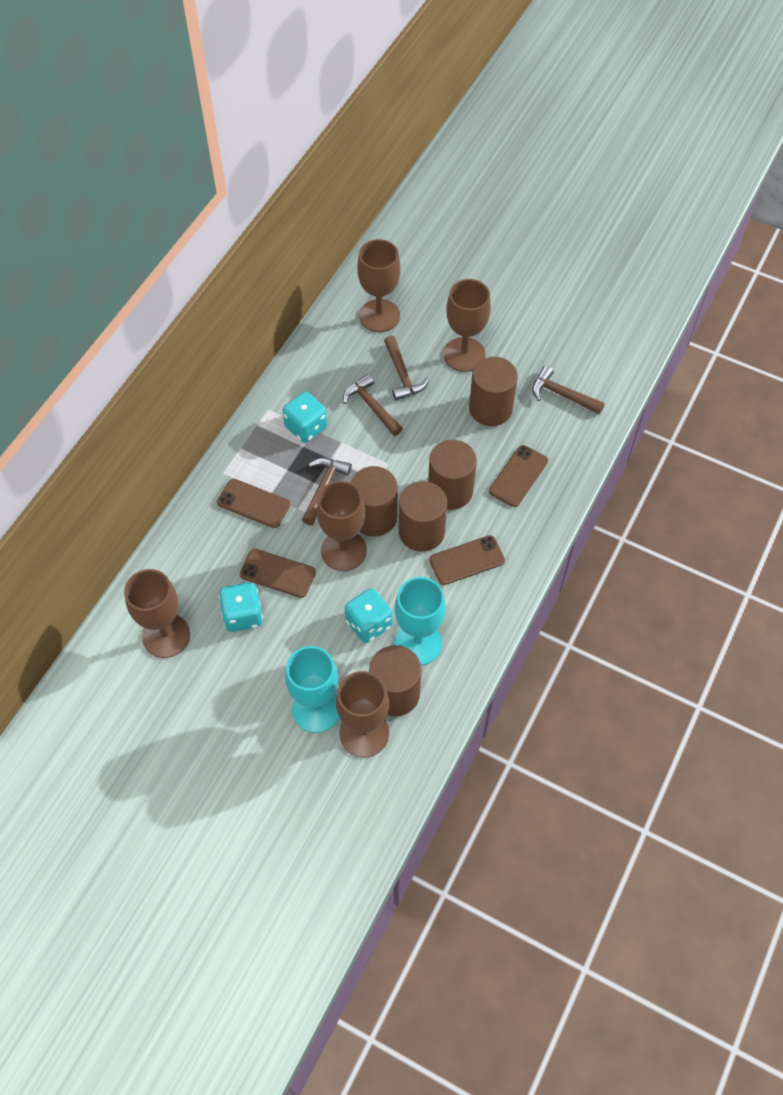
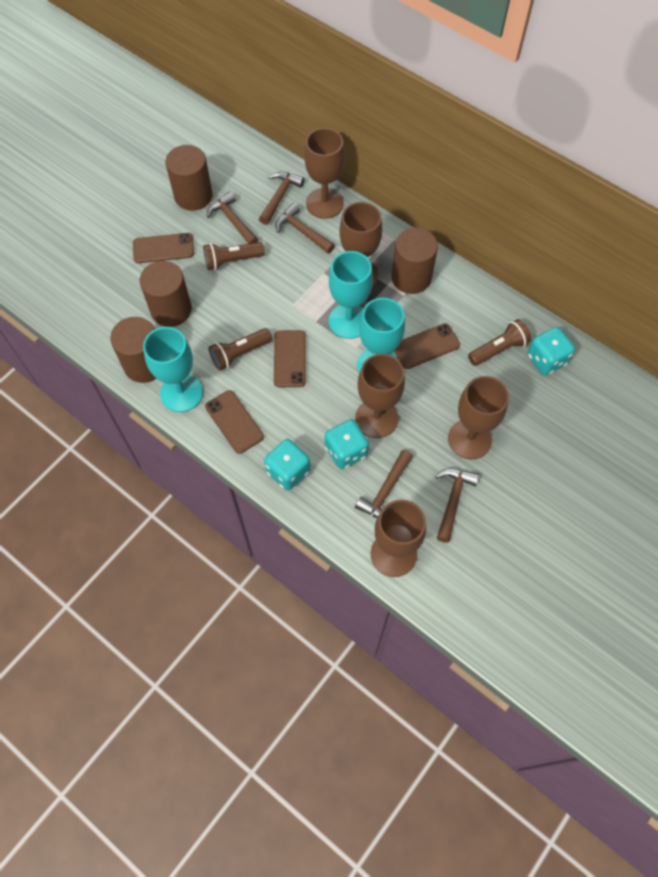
brown cylinder: 5 -> 4
brown flashlight: 0 -> 3
brown hammer: 4 -> 5
turquoise goblet: 2 -> 3

